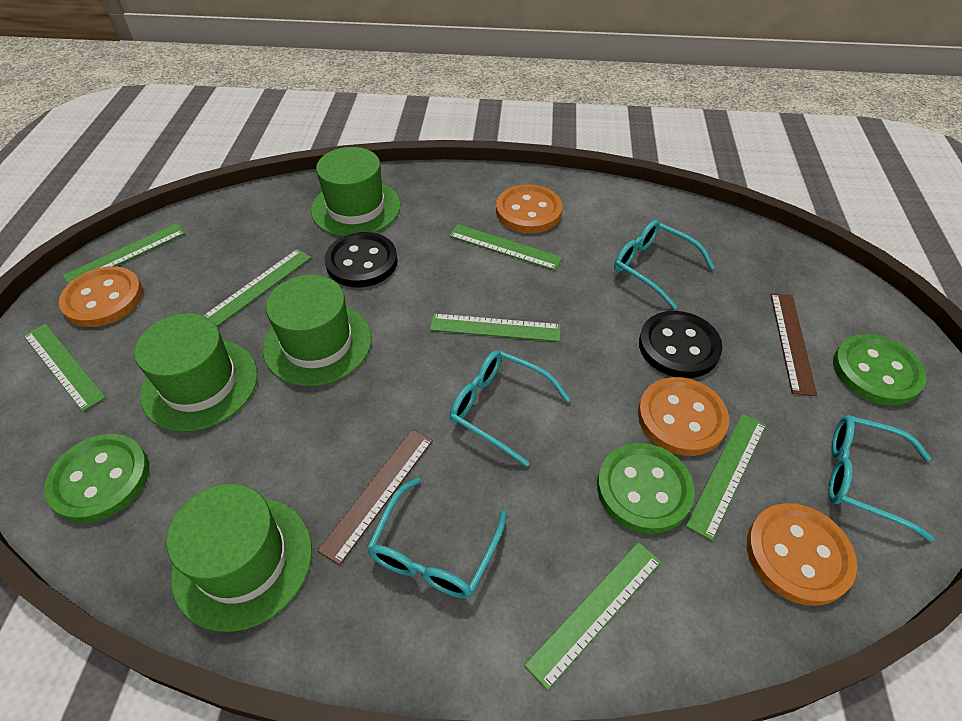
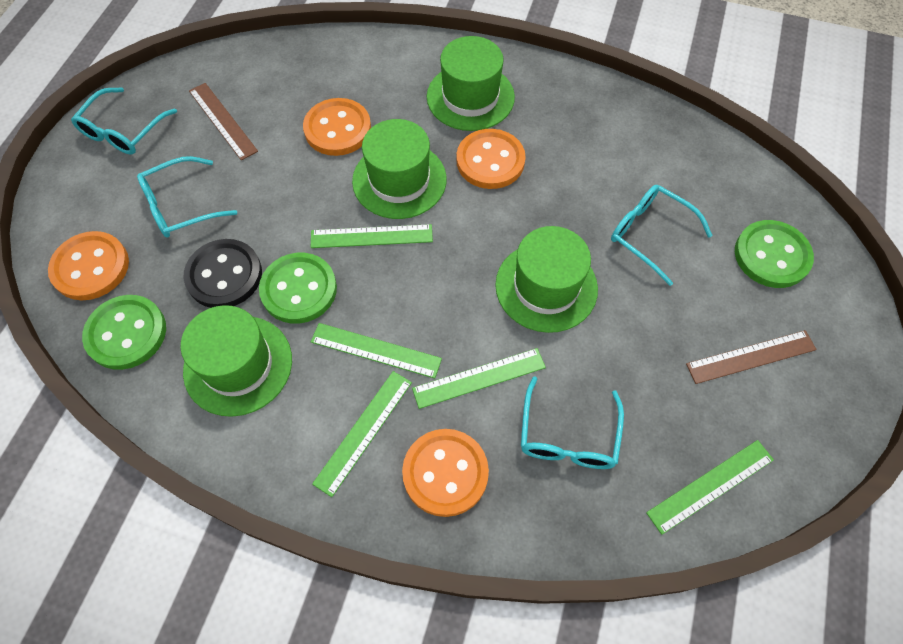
black button: 2 -> 1
green ruler: 7 -> 5

